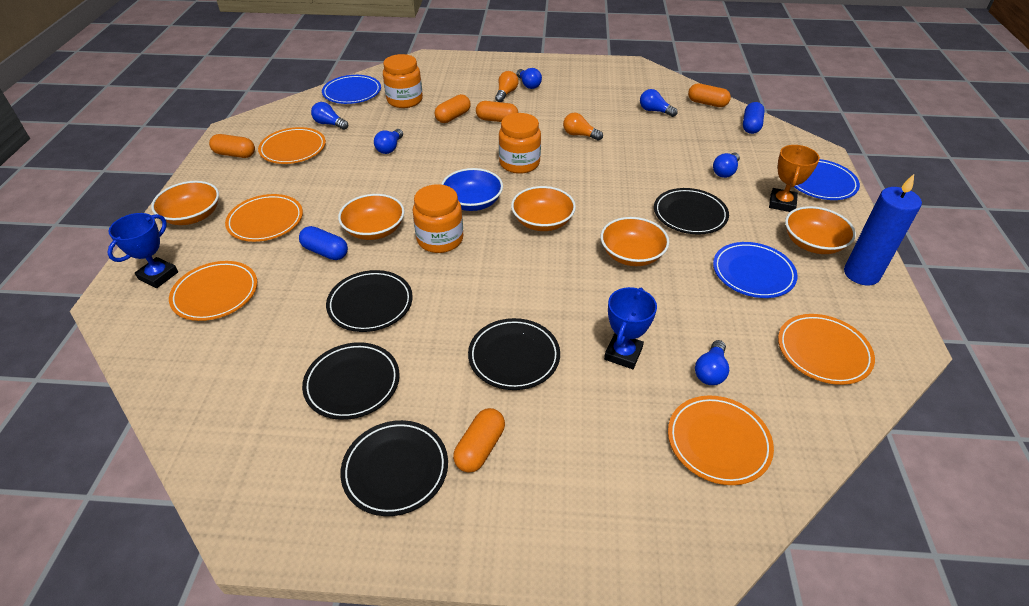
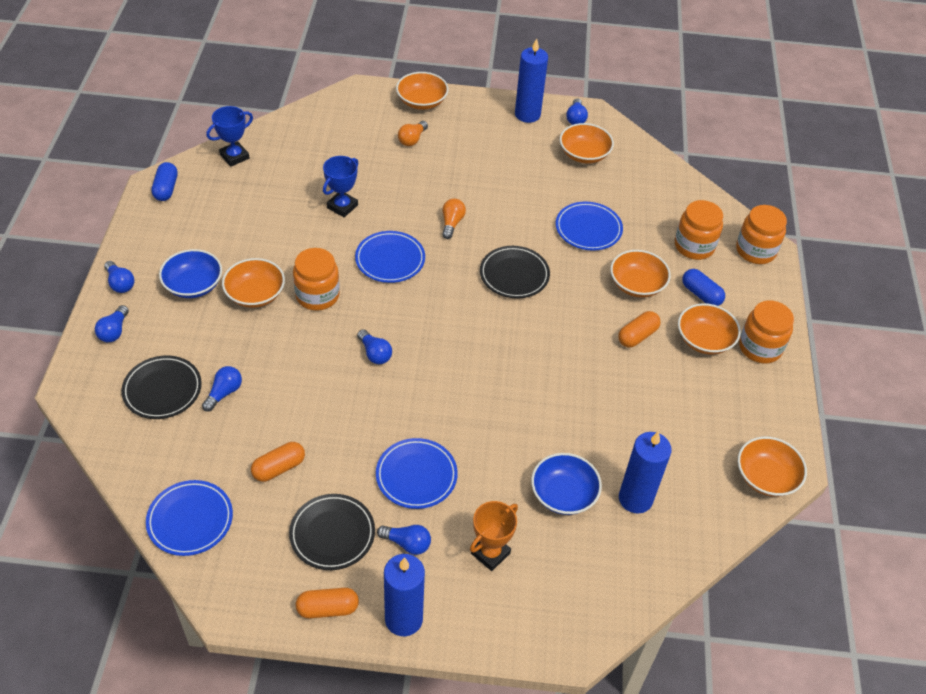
black plate: 5 -> 3
blue bowl: 1 -> 2
blue candle: 1 -> 3
blue plate: 3 -> 4
orange bowl: 5 -> 6
orange capsule: 5 -> 3
orange jar: 3 -> 4
orange plate: 5 -> 0

